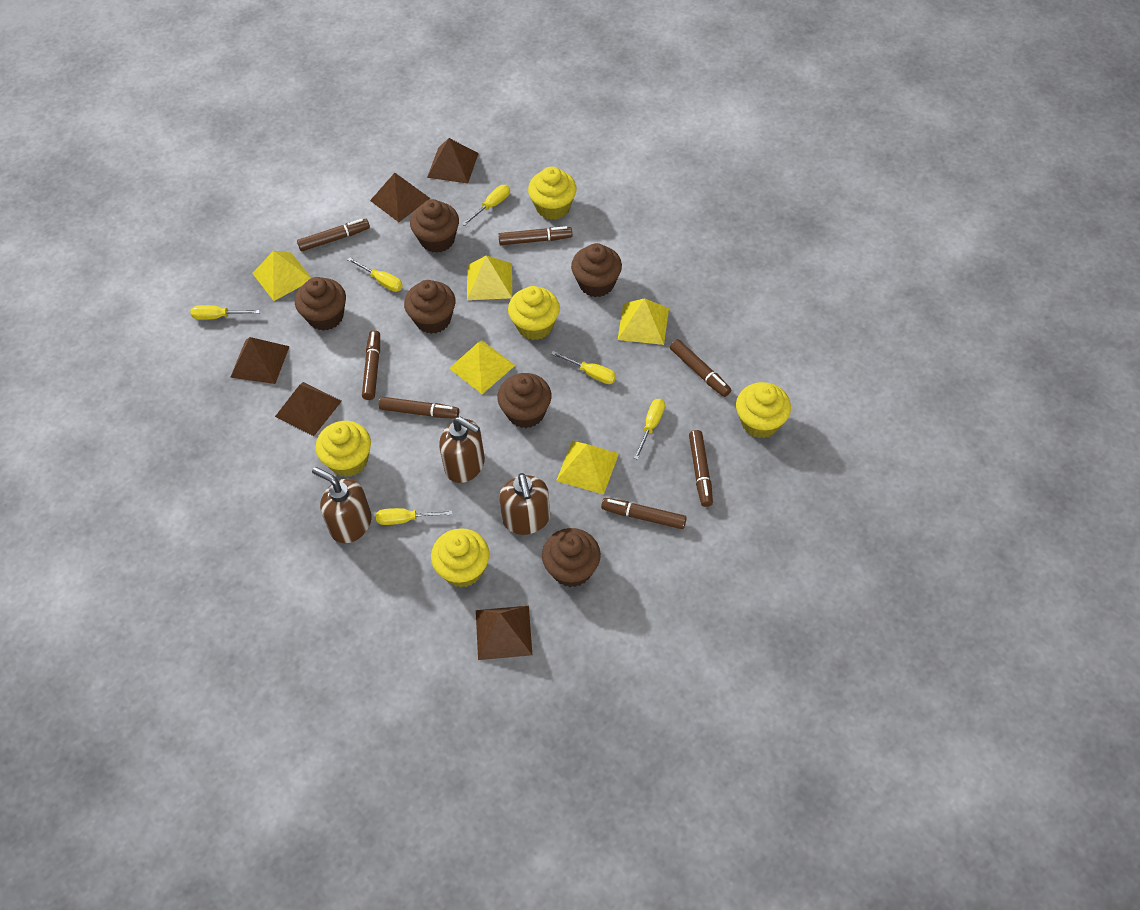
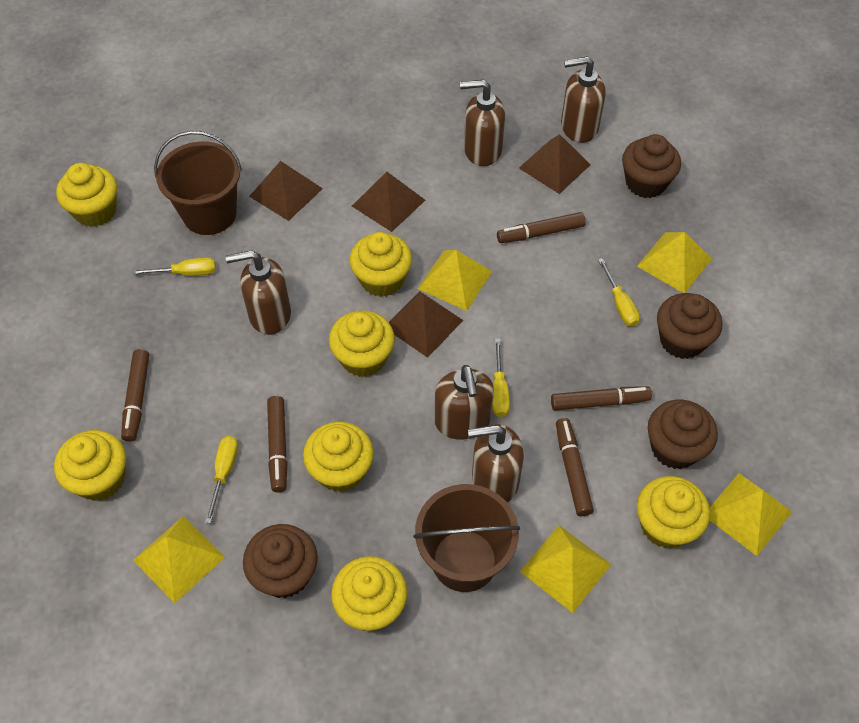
brown bucket: 0 -> 2
brown cupcake: 6 -> 4
brown marker: 7 -> 5
brown pyramid: 5 -> 4
brown soap dispenser: 3 -> 5
yellow cupcake: 5 -> 7
yellow screwdriver: 6 -> 4

